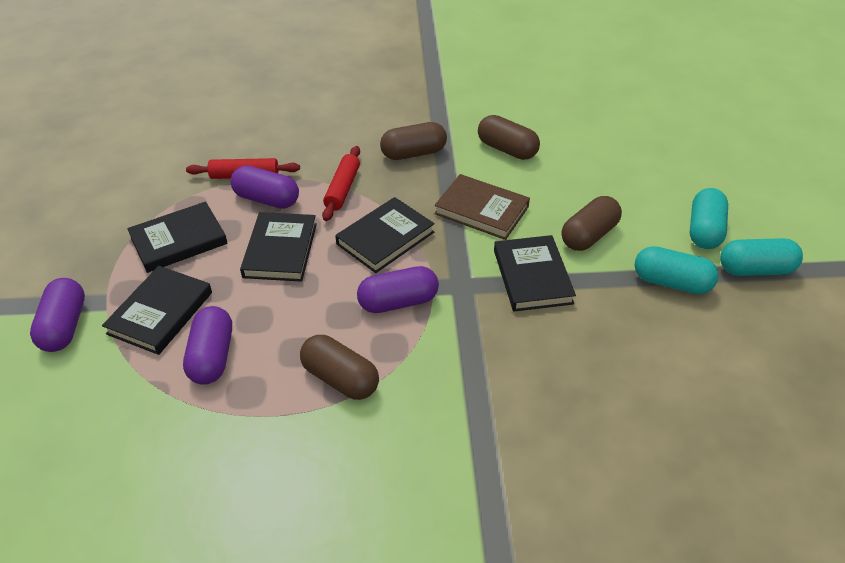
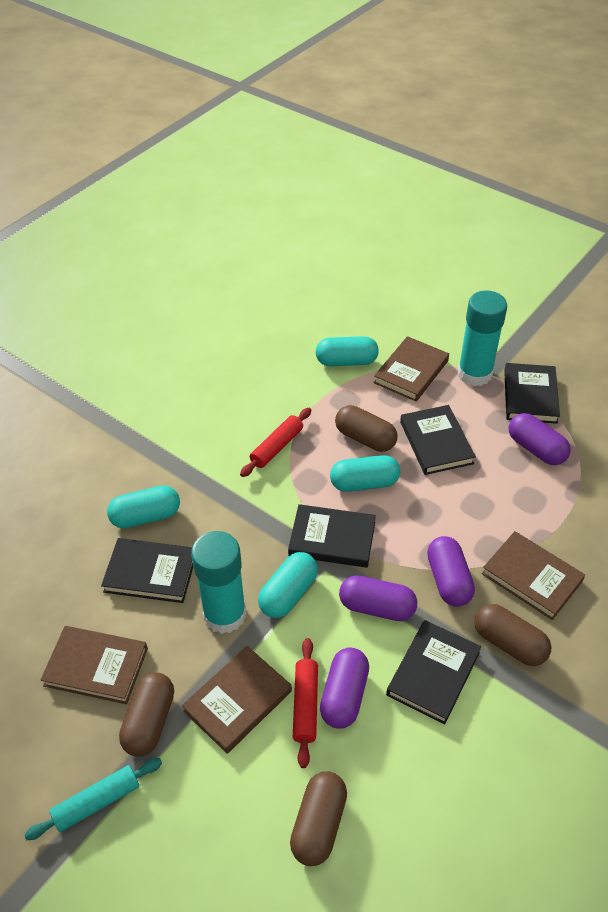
brown book: 1 -> 4
turquoise capsule: 3 -> 4
turquoise glue stick: 0 -> 2
turquoise rolling pin: 0 -> 1

